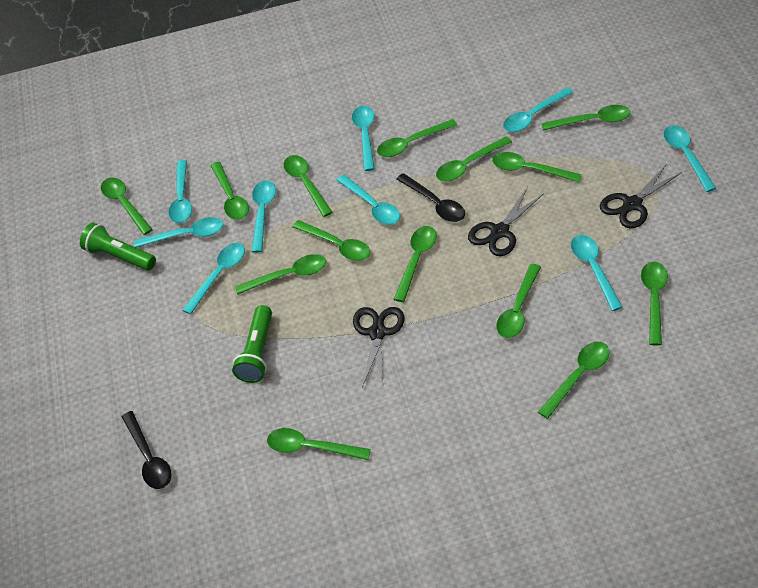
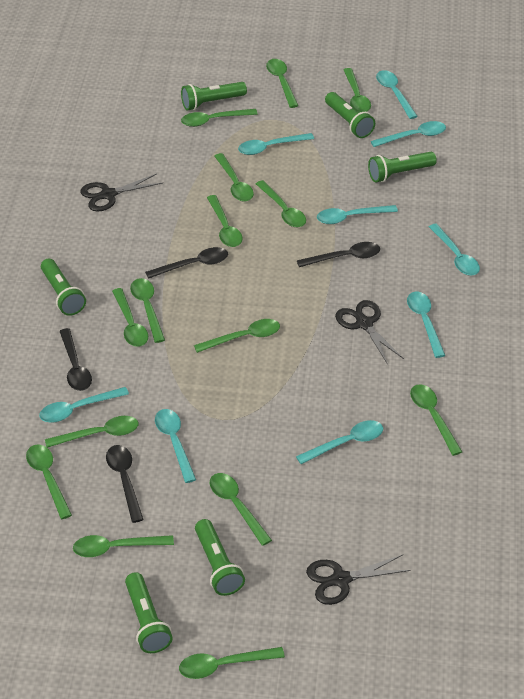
black spoon: 2 -> 4
green flashlight: 2 -> 6
green spoon: 14 -> 15

